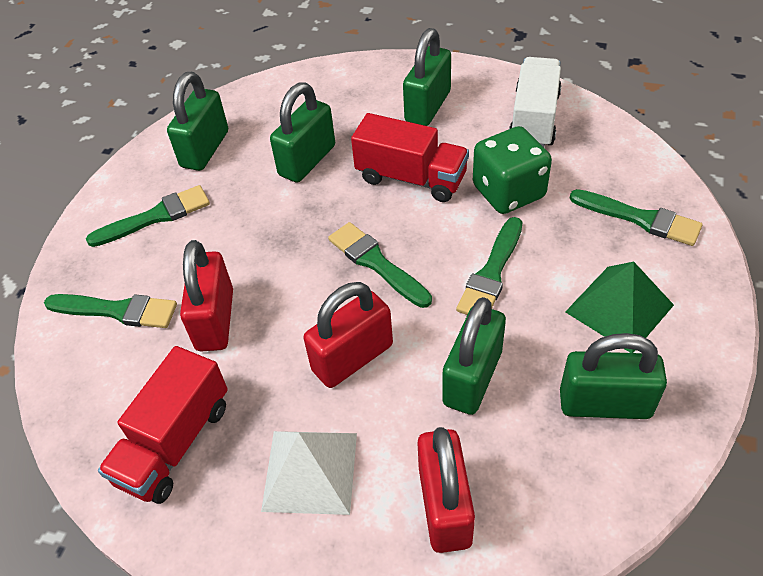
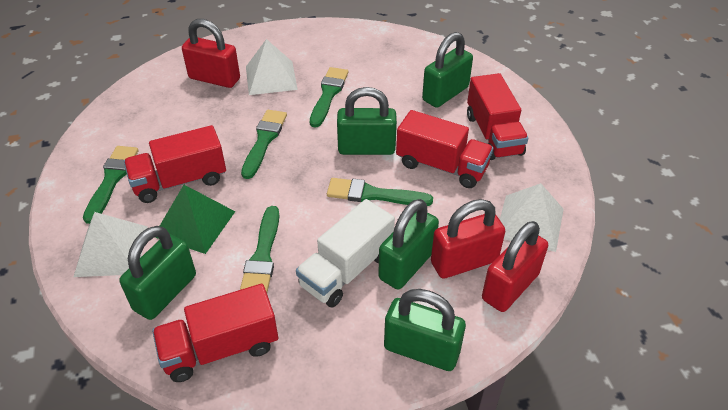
green dice: 1 -> 0
red truck: 2 -> 4
white pyramid: 1 -> 3

